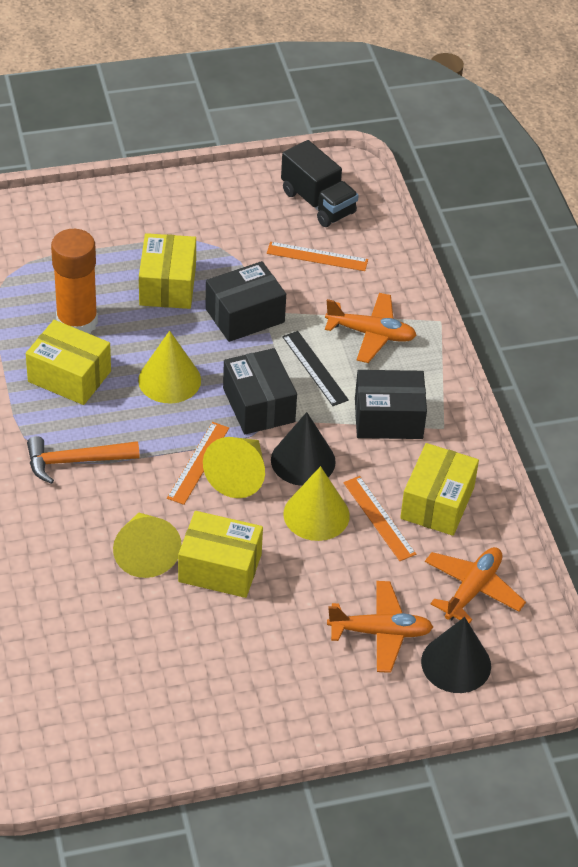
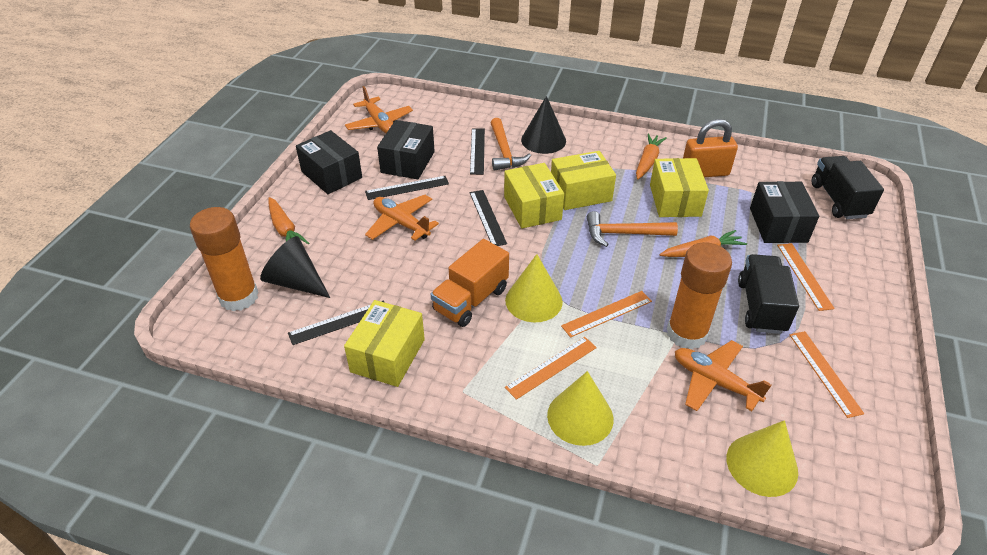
black ruler: 1 -> 4
black truck: 1 -> 2
orange carrot: 0 -> 3
orange glue stick: 1 -> 2
orange hammer: 1 -> 2
orange padlock: 0 -> 1
orange ruler: 3 -> 4
orange truck: 0 -> 1
yellow cone: 4 -> 3

